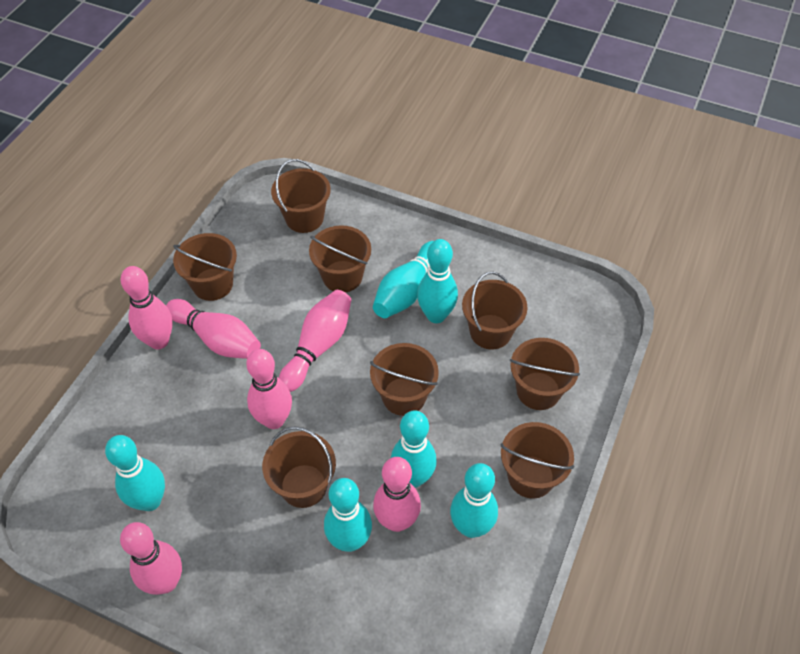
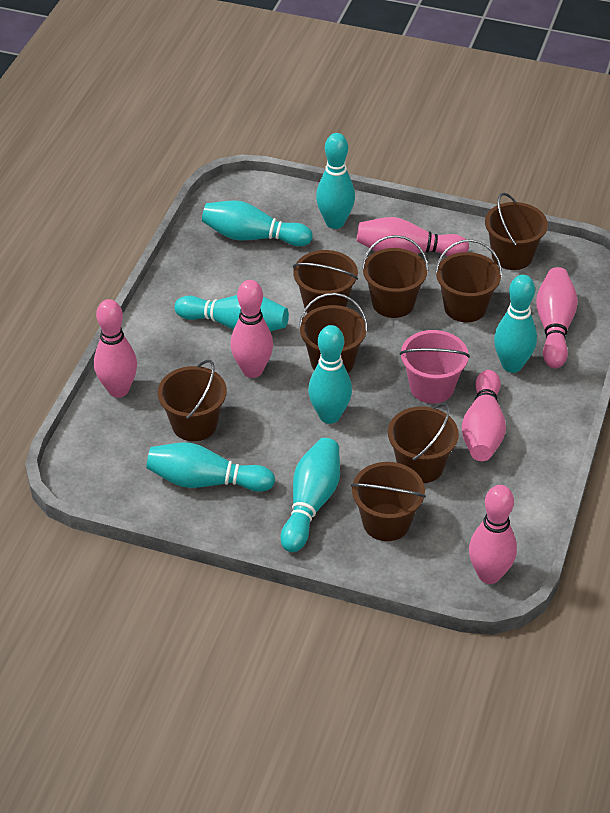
pink bucket: 0 -> 1
turquoise bowling pin: 6 -> 7

